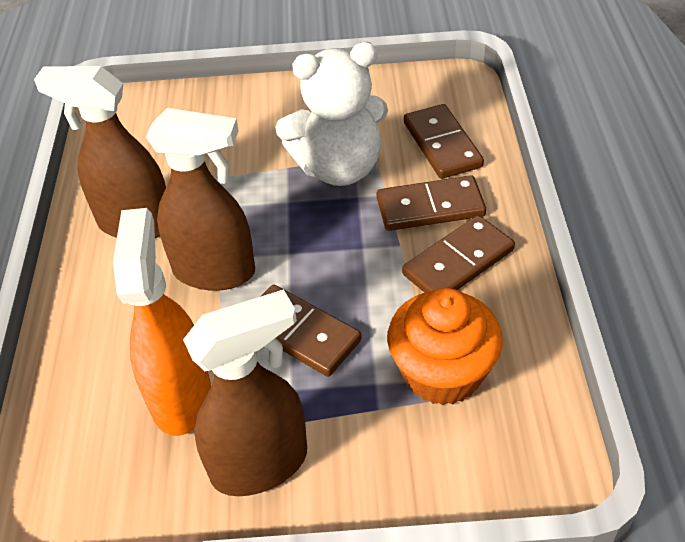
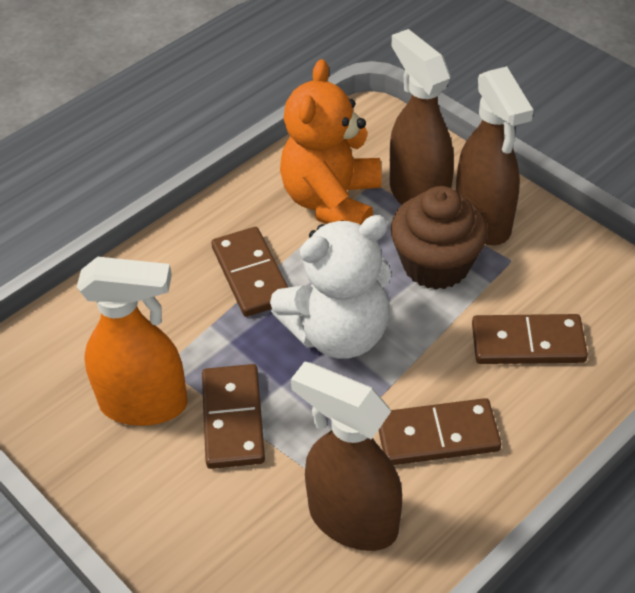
brown cupcake: 0 -> 1
orange cupcake: 1 -> 0
orange teddy bear: 0 -> 1

